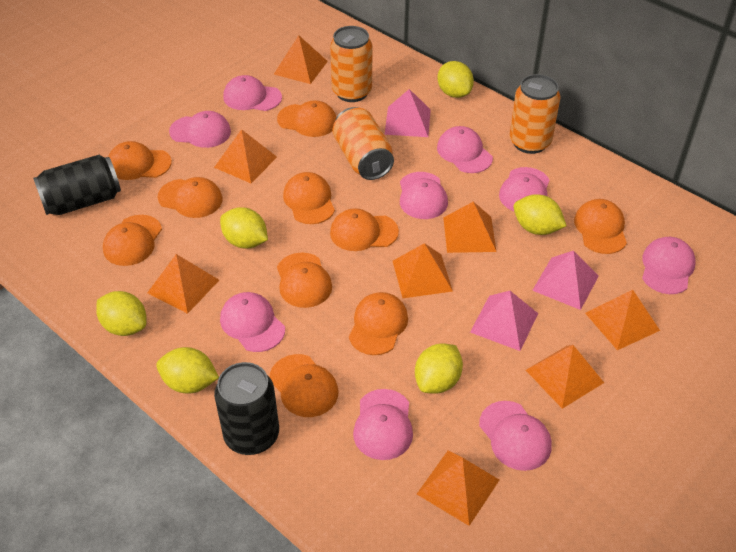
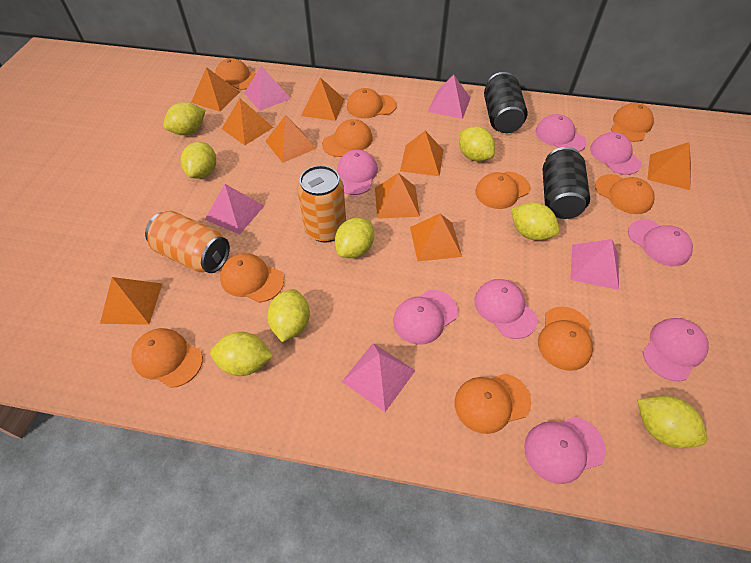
orange can: 3 -> 2
orange pyramid: 8 -> 9
pink cap: 9 -> 8
pink pyramid: 3 -> 5
yellow lemon: 6 -> 8

